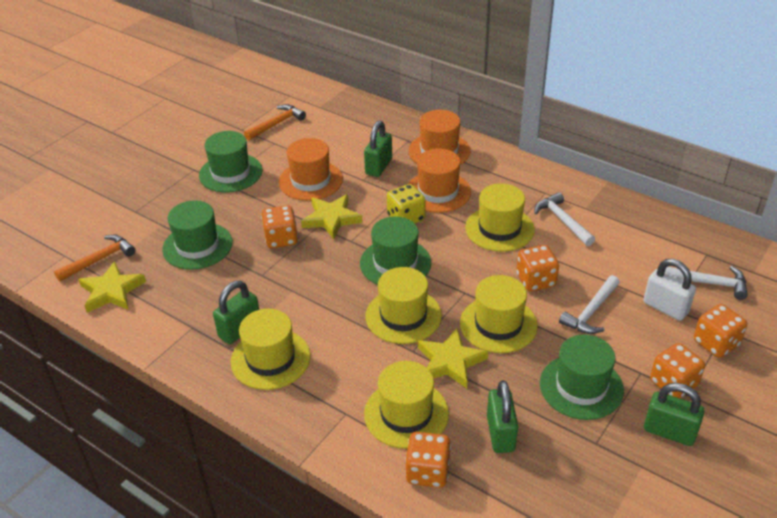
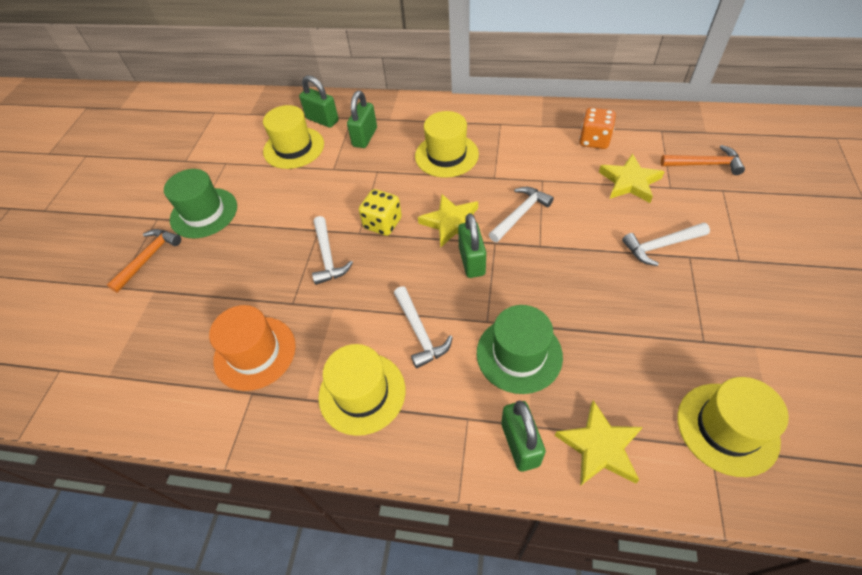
green hat: 4 -> 2
orange dice: 5 -> 1
orange hat: 3 -> 1
white hammer: 3 -> 4
white padlock: 1 -> 0
yellow hat: 5 -> 4

